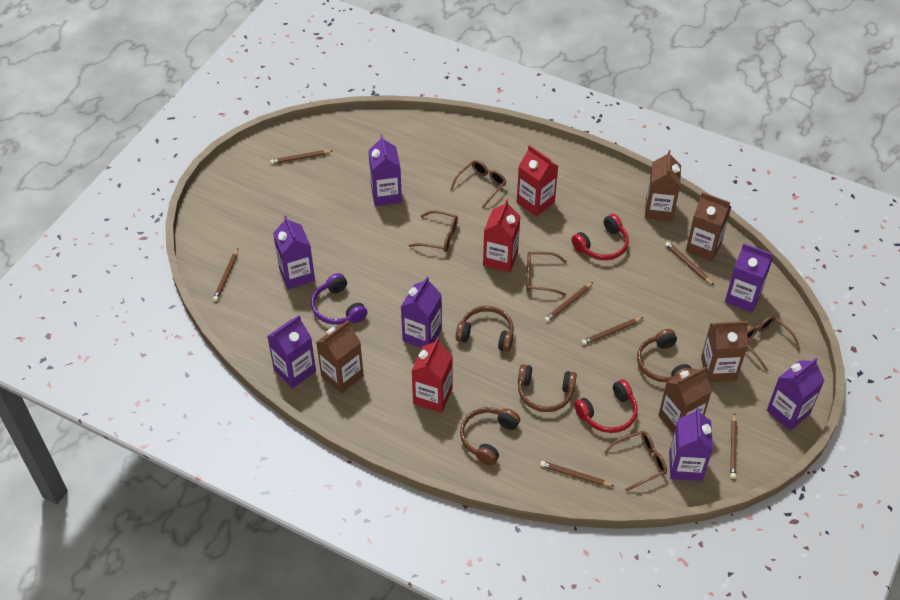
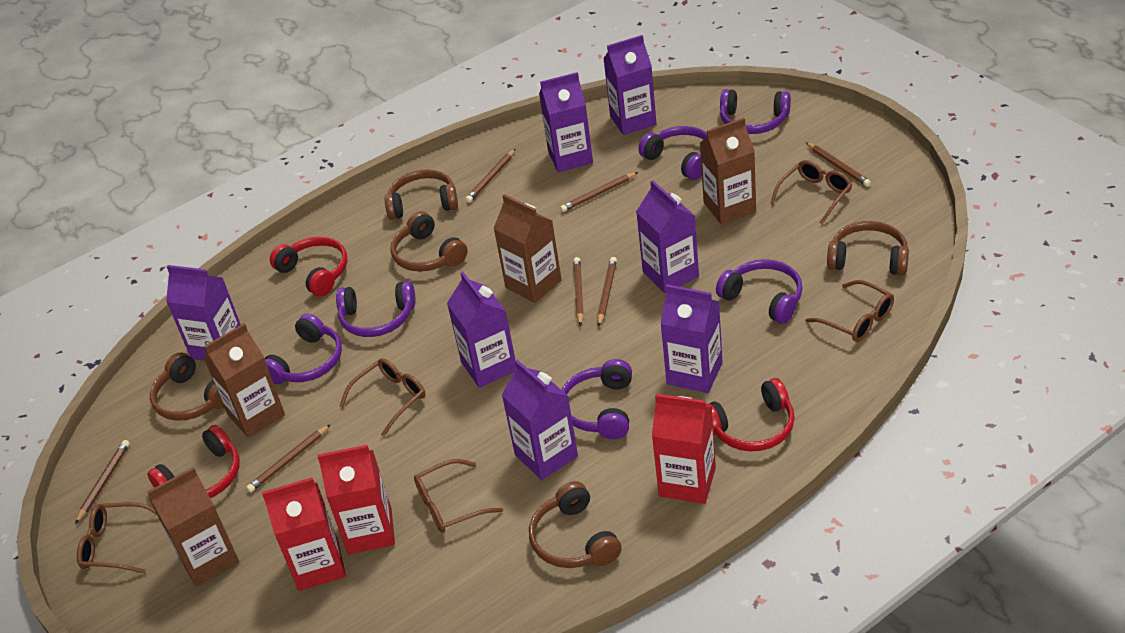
brown carton: 5 -> 4
brown headphones: 4 -> 5
purple headphones: 1 -> 6
red headphones: 2 -> 3

